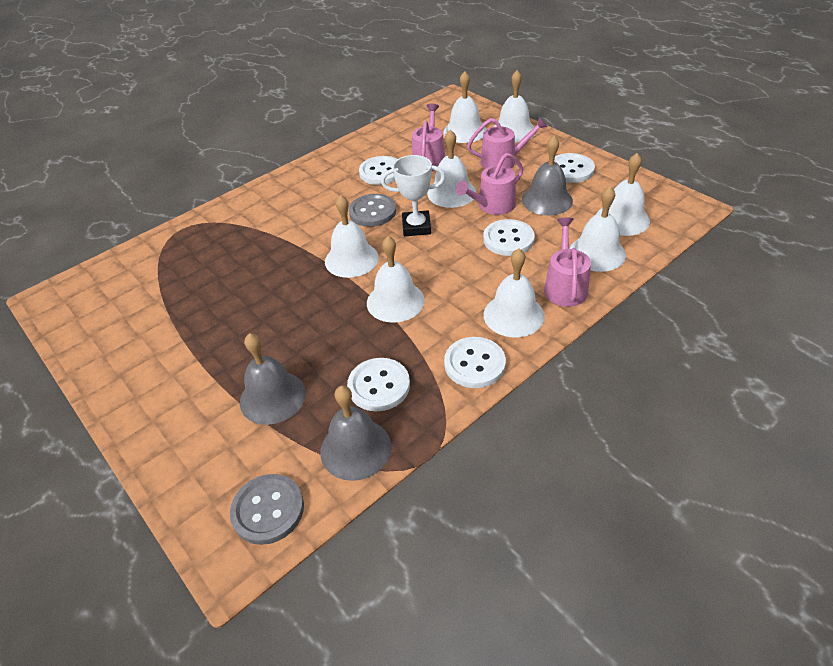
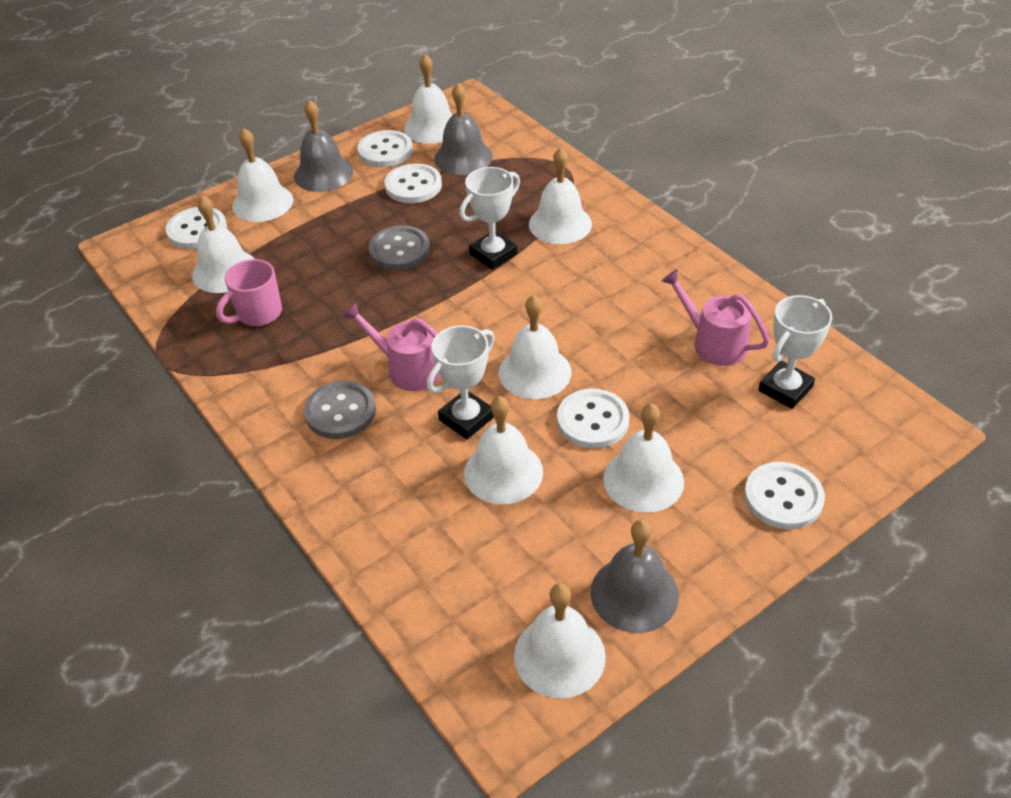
pink mug: 0 -> 1
pink watering can: 4 -> 2
white trophy: 1 -> 3

